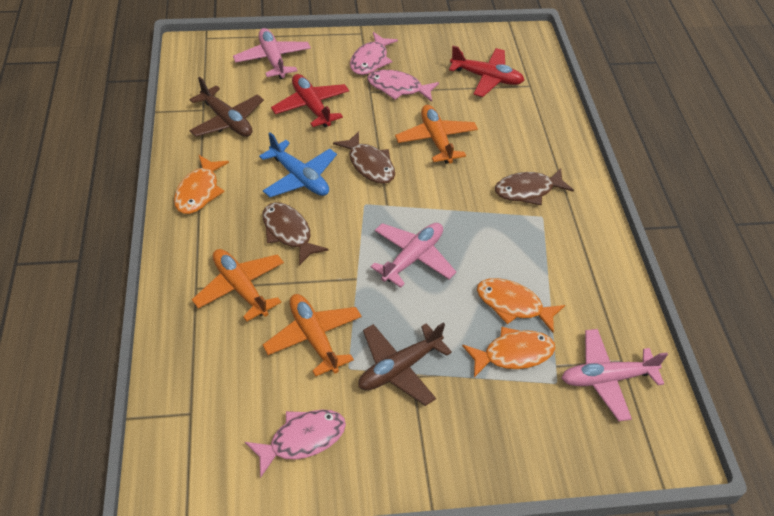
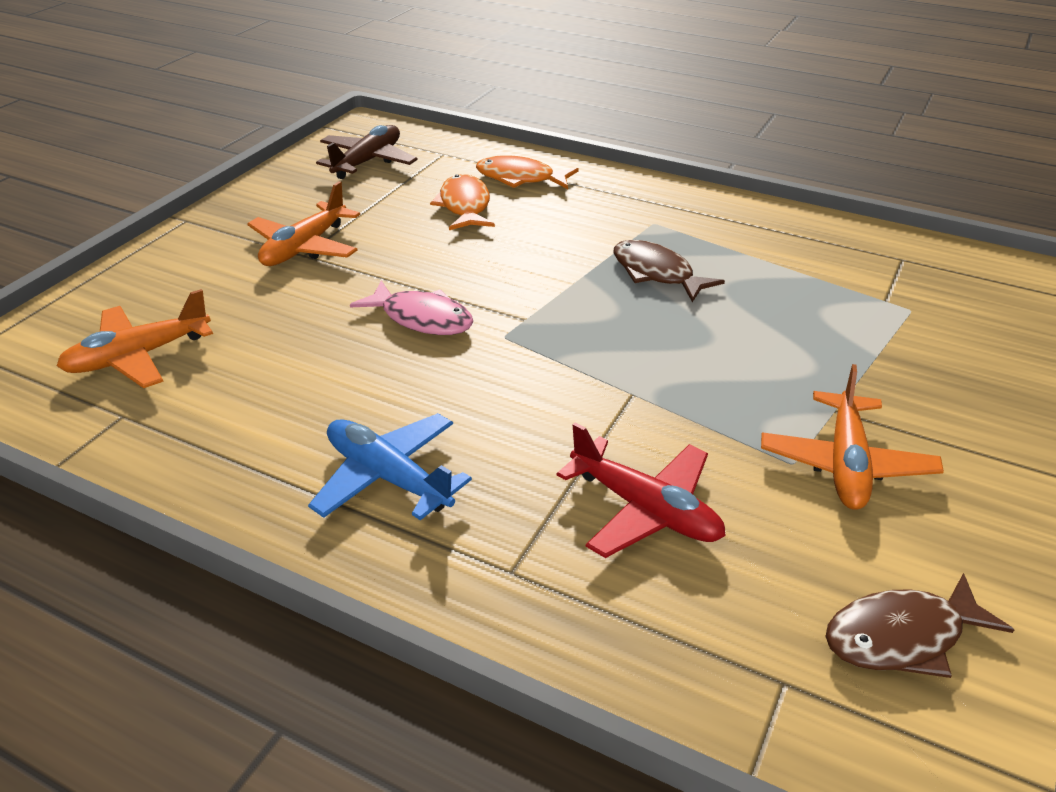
brown fish: 3 -> 2
brown plane: 2 -> 1
orange fish: 3 -> 2
pink fish: 3 -> 1
pink plane: 3 -> 0
red plane: 2 -> 1

